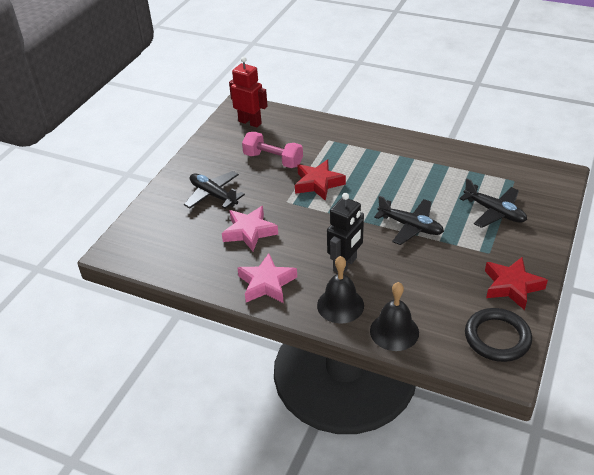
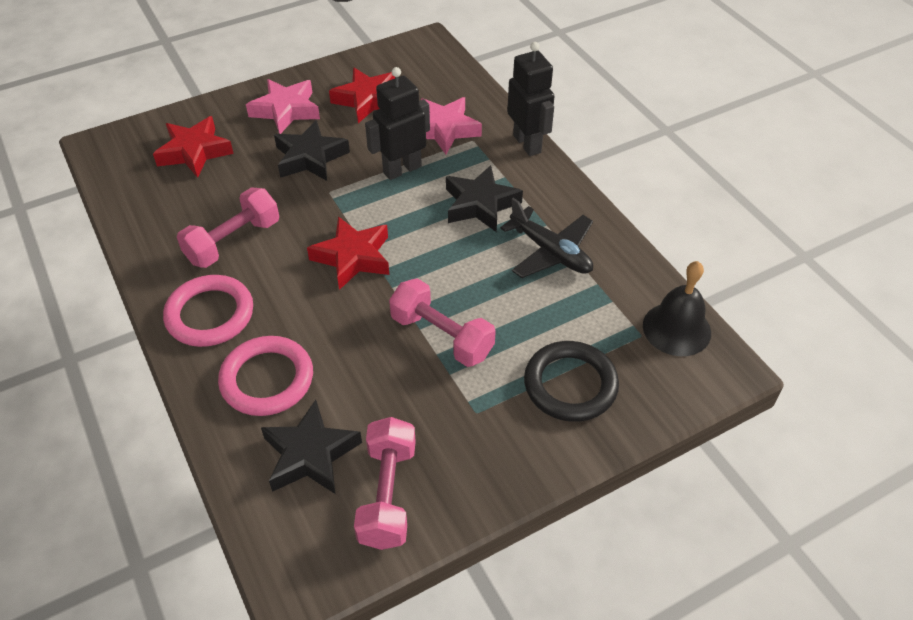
black bell: 2 -> 1
black plane: 3 -> 1
black robot: 1 -> 2
black star: 0 -> 3
pink dumbbell: 1 -> 3
pink ring: 0 -> 2
red robot: 1 -> 0
red star: 2 -> 3

